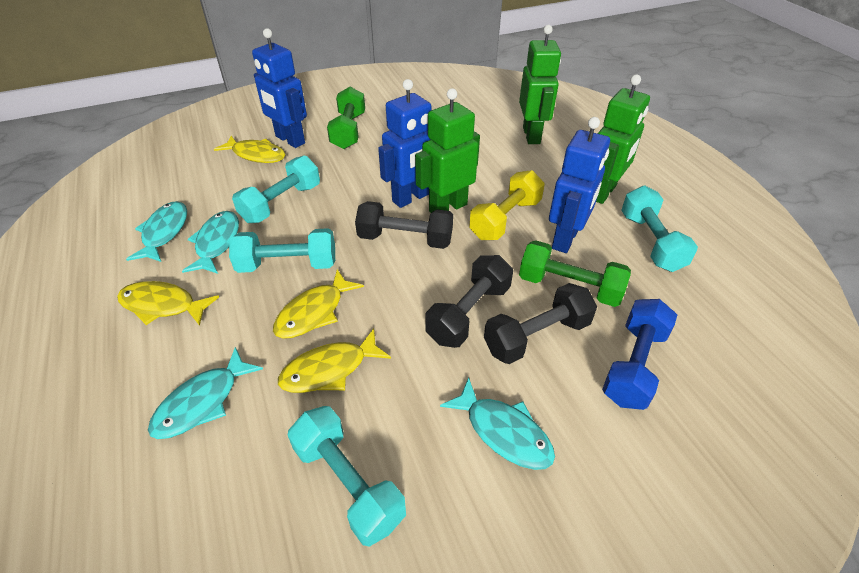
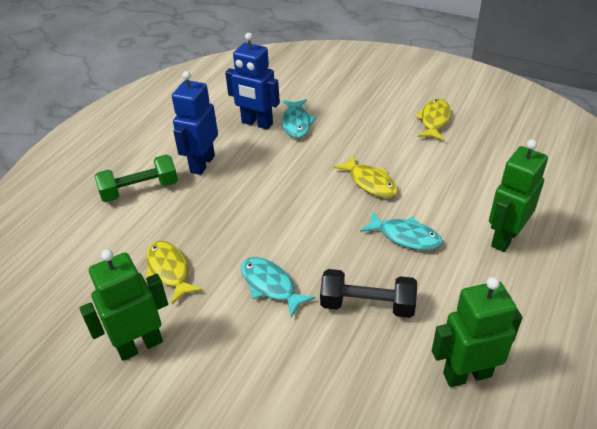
black dumbbell: 3 -> 1
blue dumbbell: 1 -> 0
blue robot: 3 -> 2
green dumbbell: 2 -> 1
turquoise dumbbell: 4 -> 0
turquoise fish: 4 -> 3
yellow dumbbell: 1 -> 0
yellow fish: 4 -> 3

